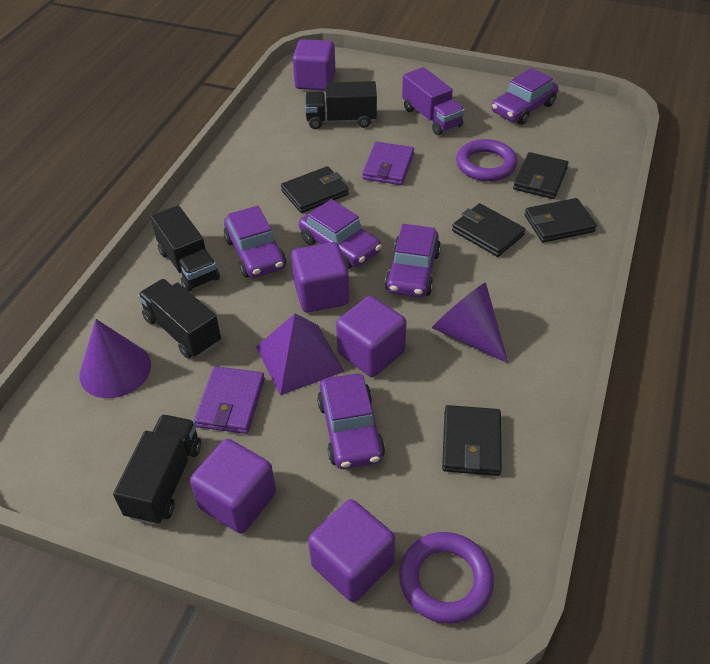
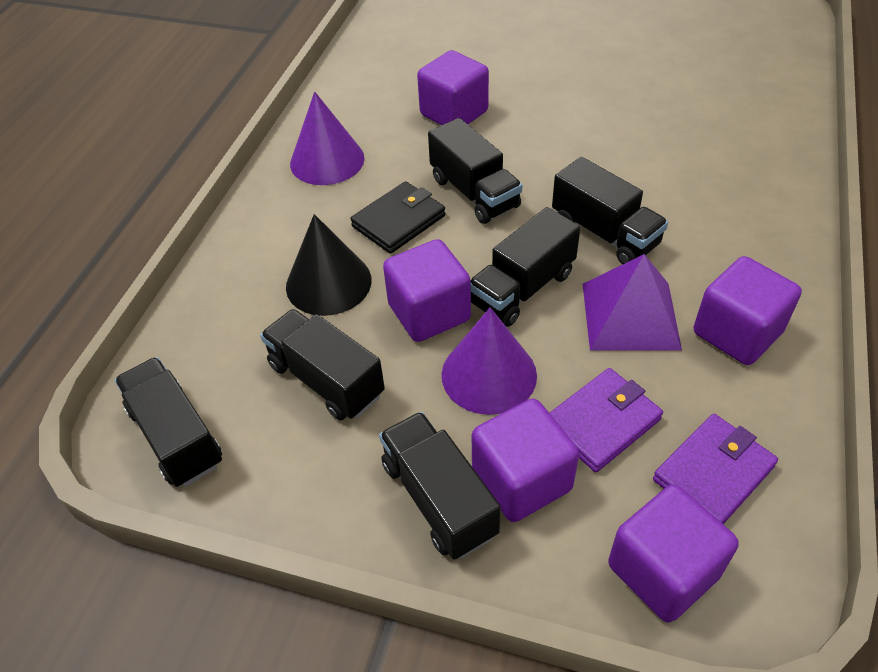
black cone: 0 -> 1
black truck: 4 -> 6
black wallet: 5 -> 1
purple car: 5 -> 0
purple ring: 2 -> 0
purple truck: 1 -> 0

